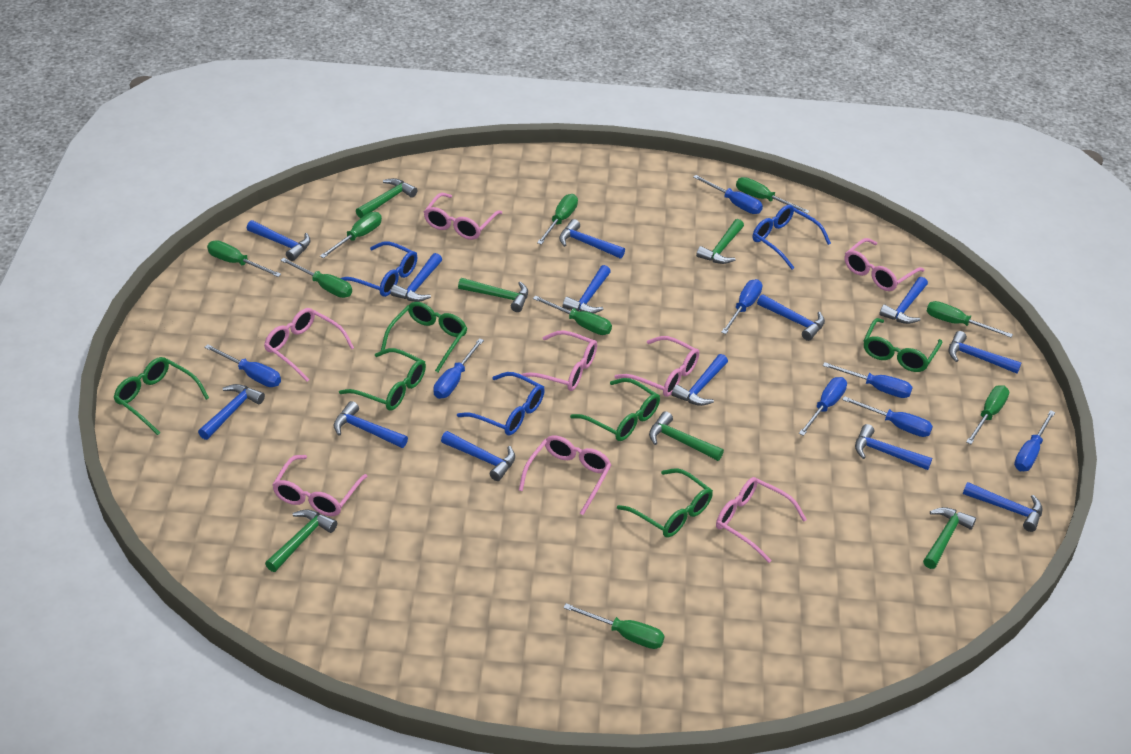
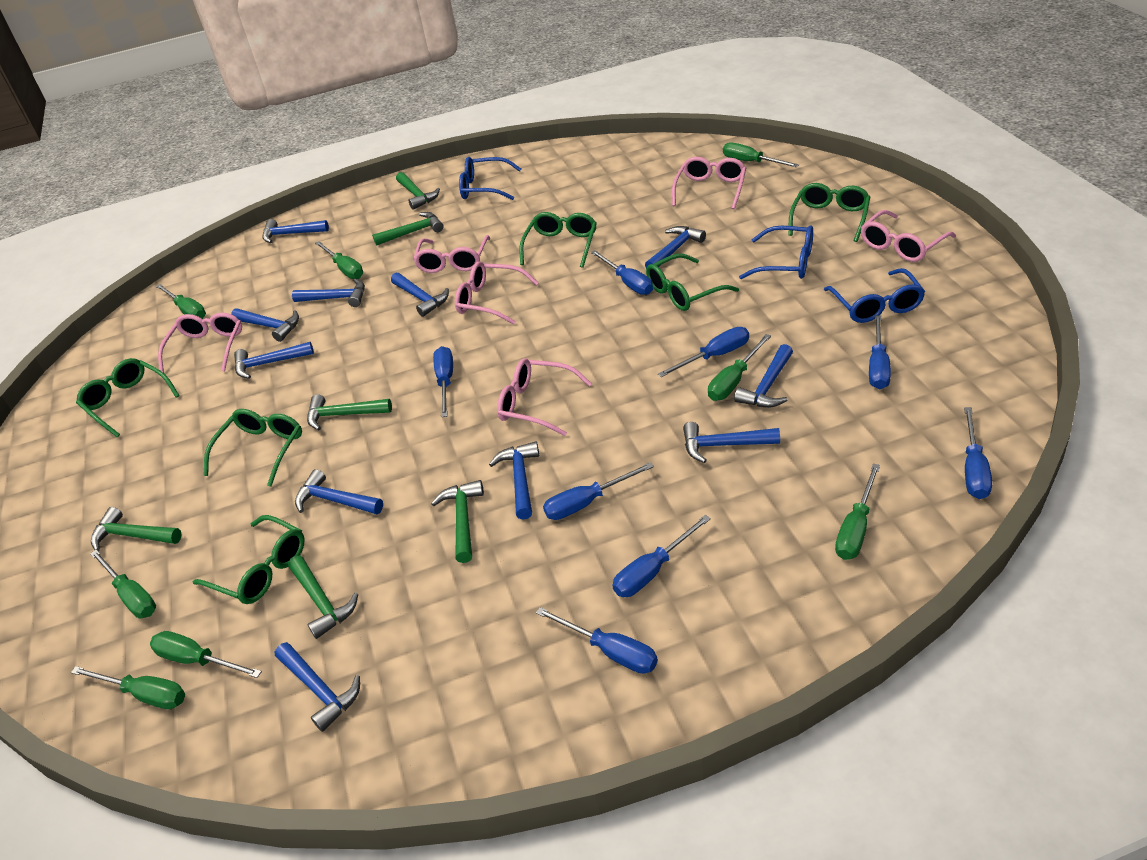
blue hammer: 13 -> 11
green screwdriver: 9 -> 8
pink glasses: 8 -> 6

